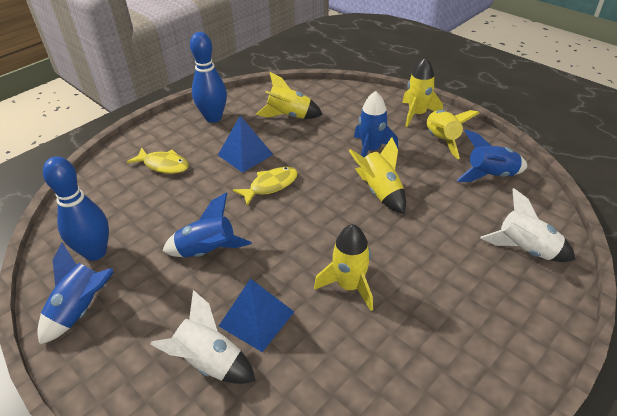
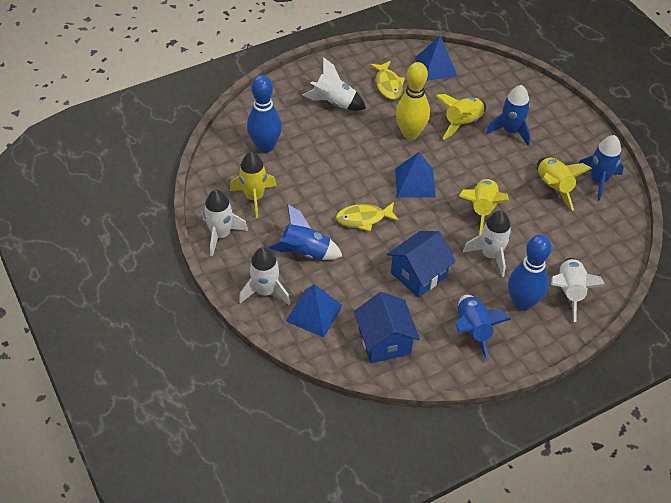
blue house: 0 -> 2
blue pyramid: 2 -> 3
white rocket: 2 -> 5
yellow bowling pin: 0 -> 1
yellow rocket: 5 -> 4

